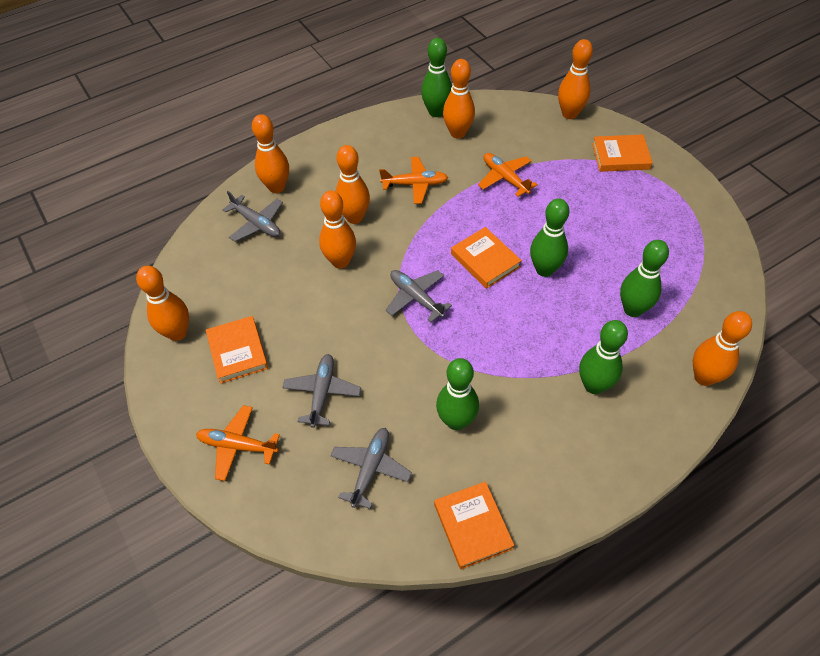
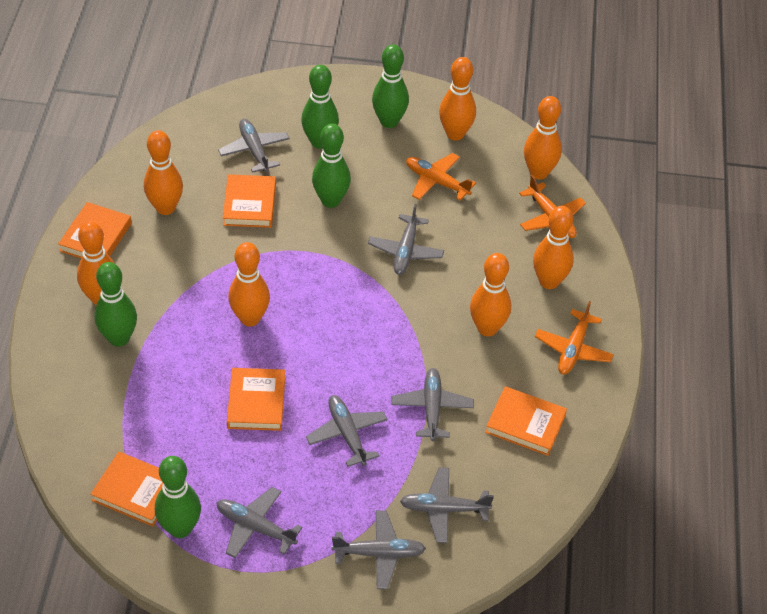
grey plane: 4 -> 7
orange book: 4 -> 5

